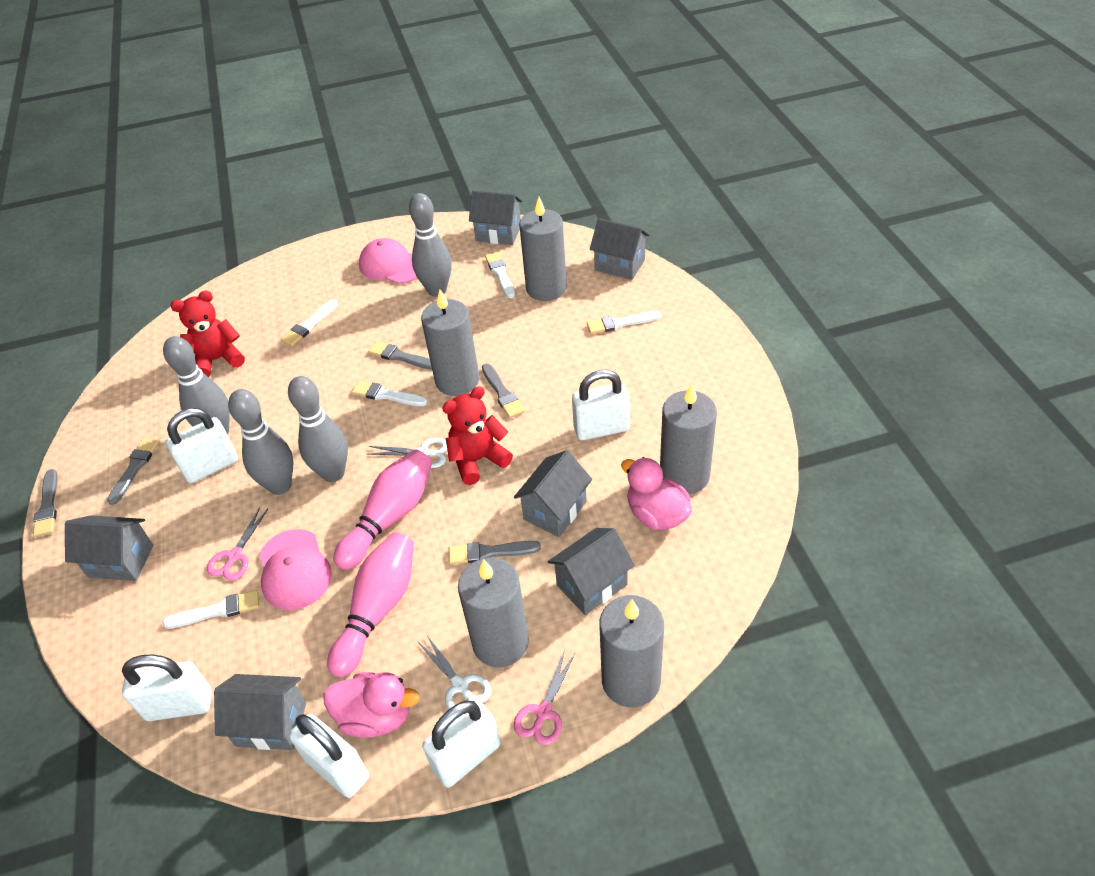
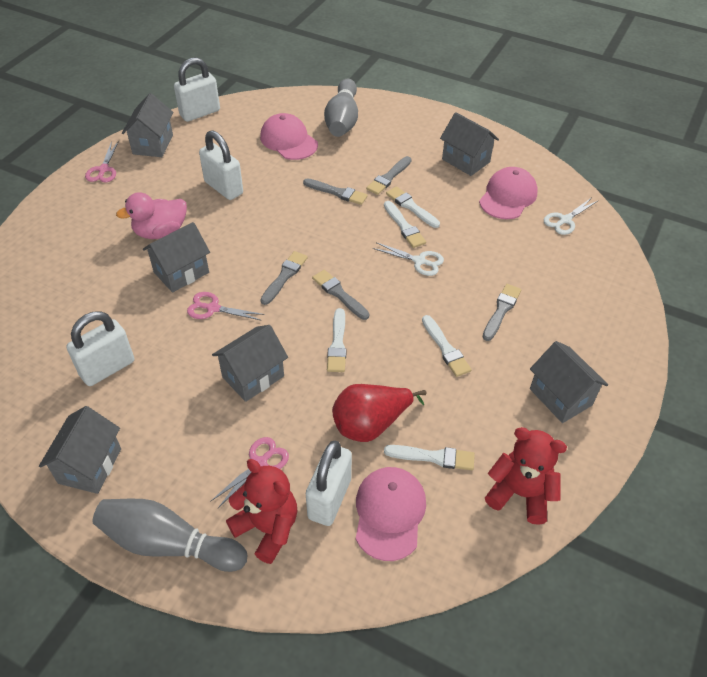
grey bowling pin: 4 -> 2
grey candle: 5 -> 0
pink bowling pin: 2 -> 0
pink cap: 2 -> 3
pink duck: 2 -> 1
pink scissors: 2 -> 3
red pear: 0 -> 1
white padlock: 5 -> 4

